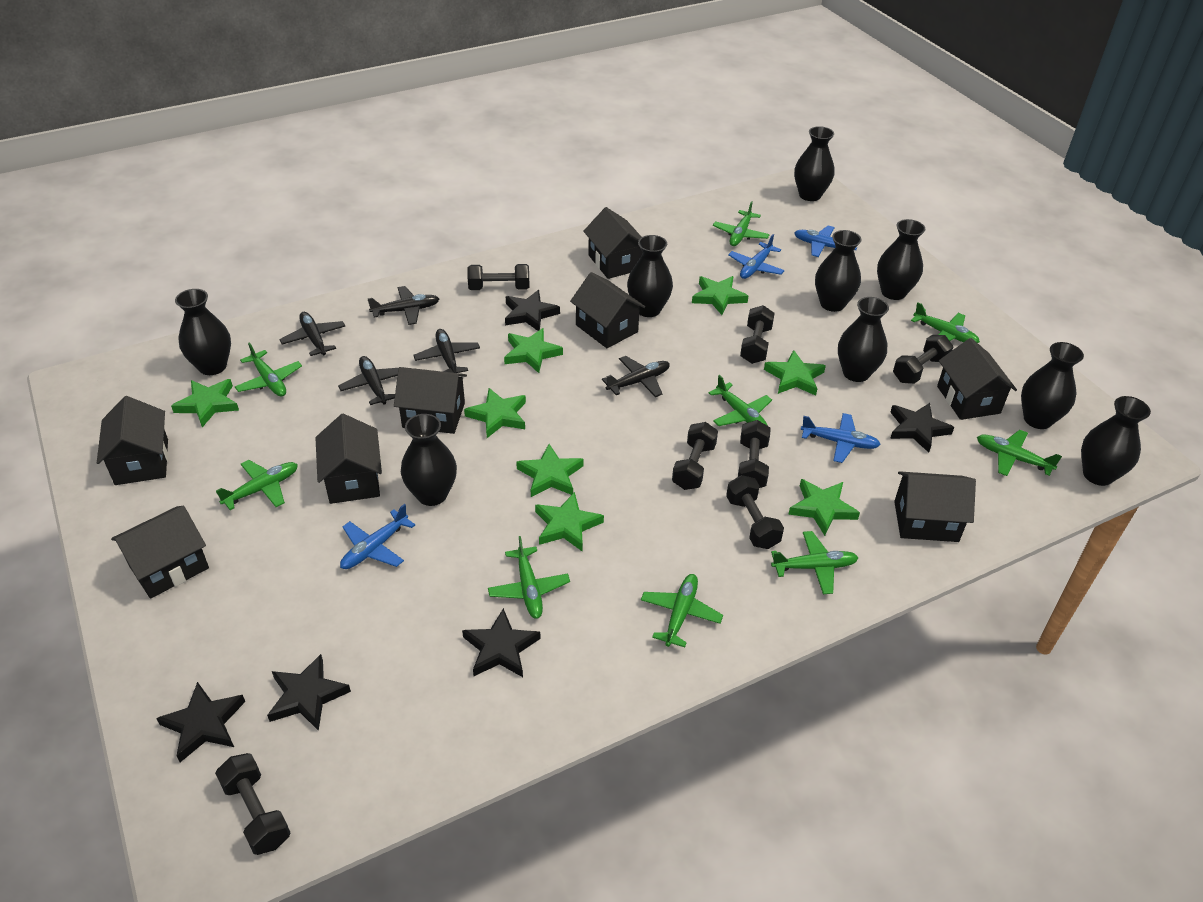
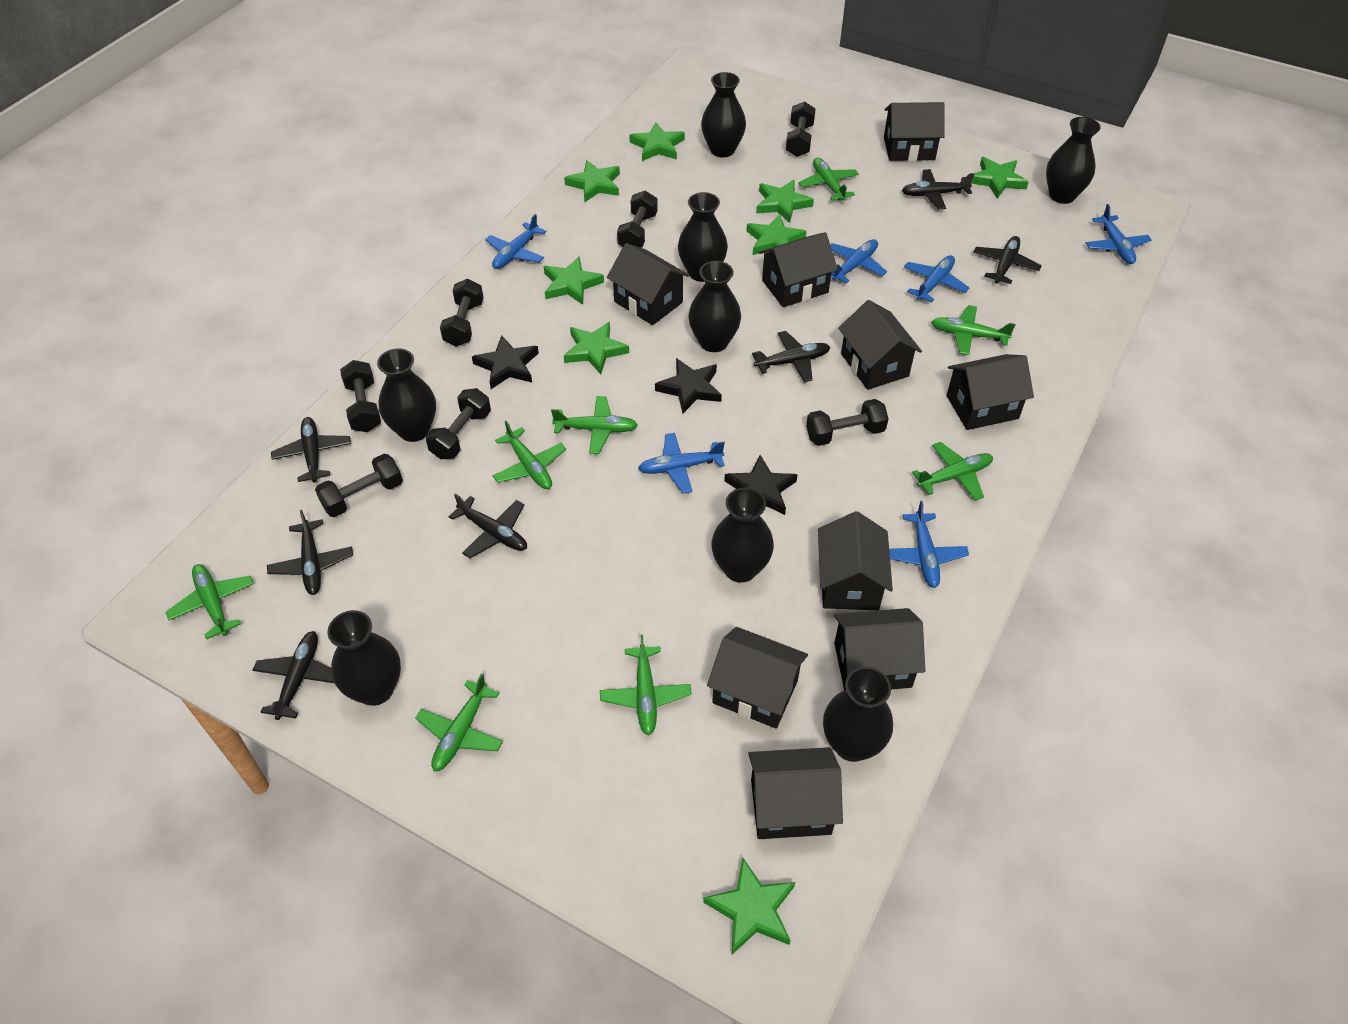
black house: 8 -> 9
black plane: 5 -> 7
black star: 5 -> 3
black vase: 9 -> 8
blue plane: 4 -> 6
green plane: 9 -> 8

